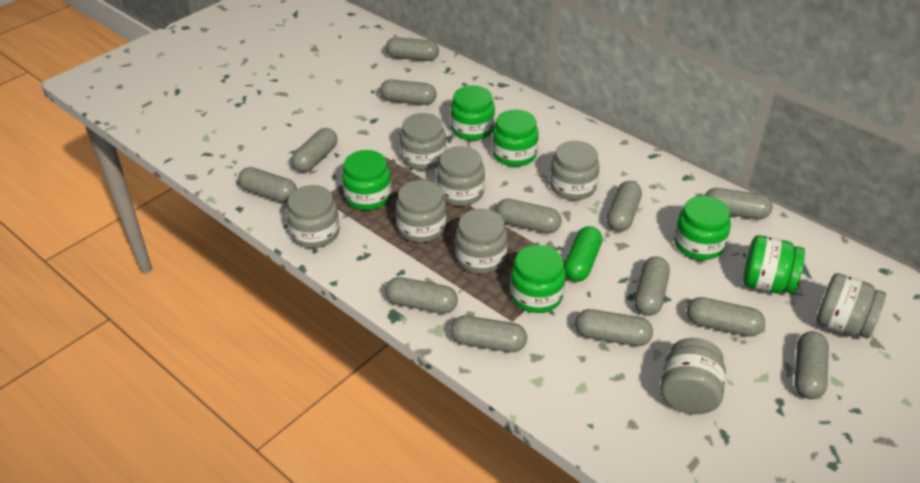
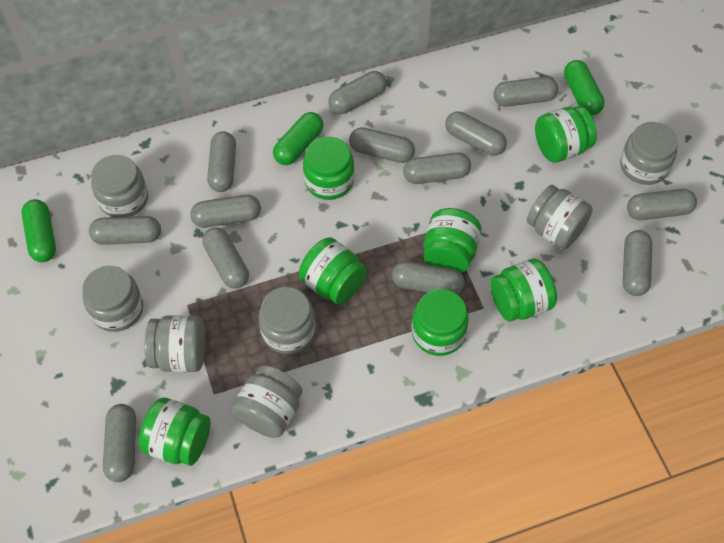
green capsule: 1 -> 3
green jar: 6 -> 7
grey jar: 8 -> 7

